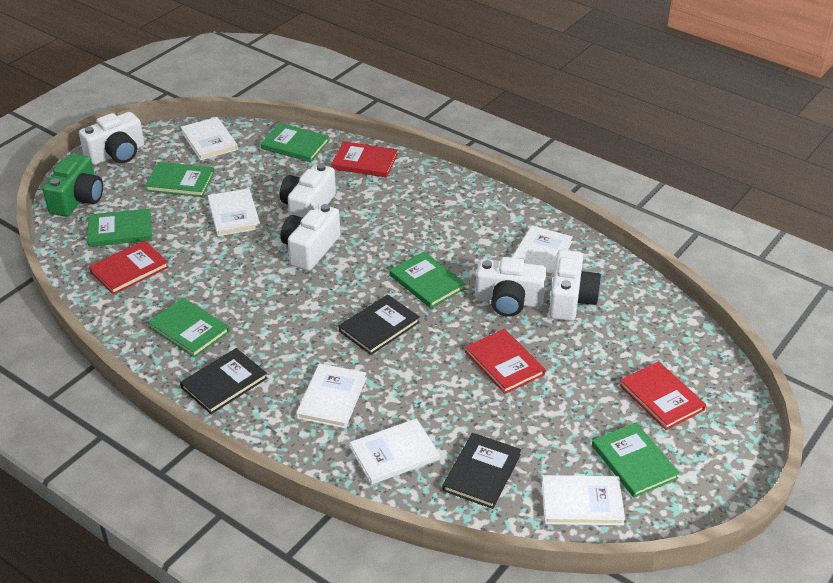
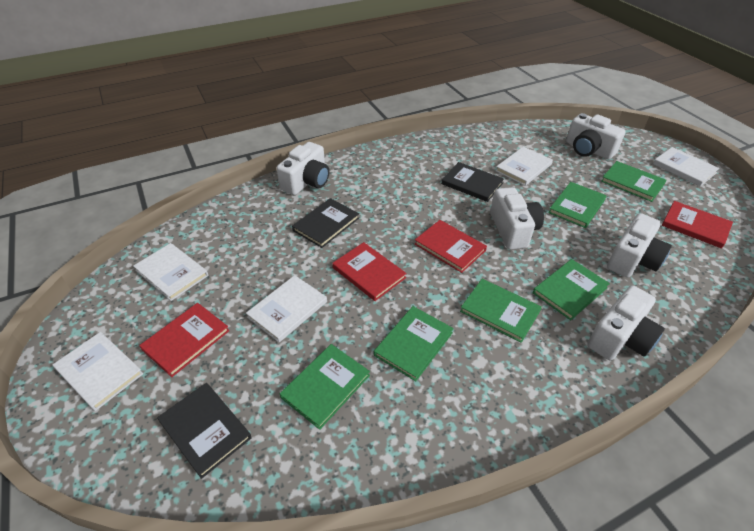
green camera: 1 -> 0
white book: 6 -> 5

